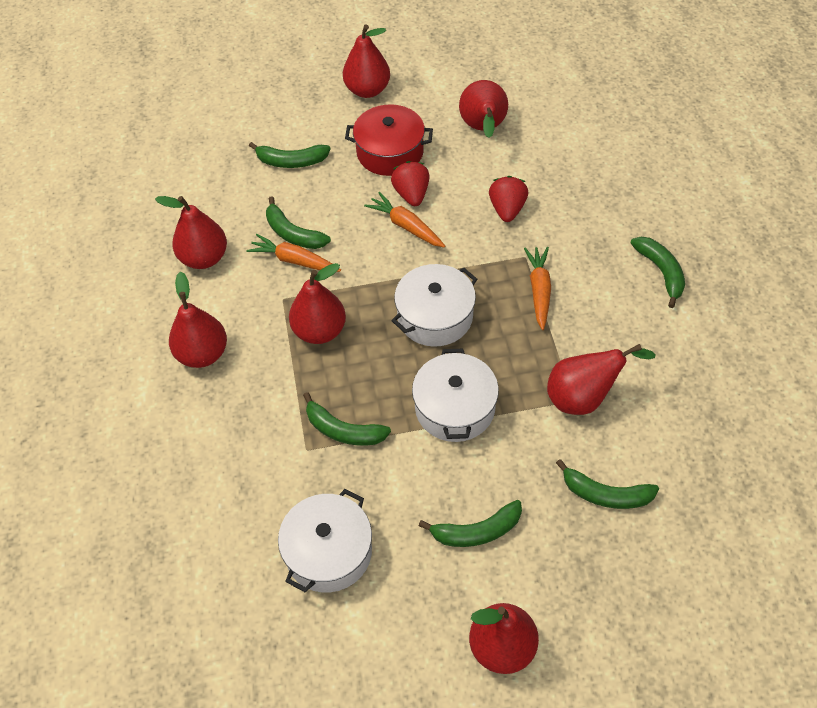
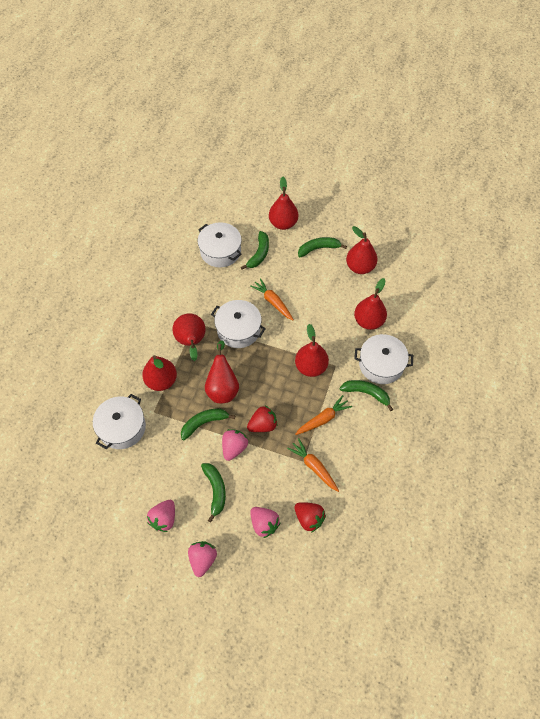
green banana: 6 -> 5
pink strawberry: 0 -> 4
red pot: 1 -> 0
white pot: 3 -> 4

